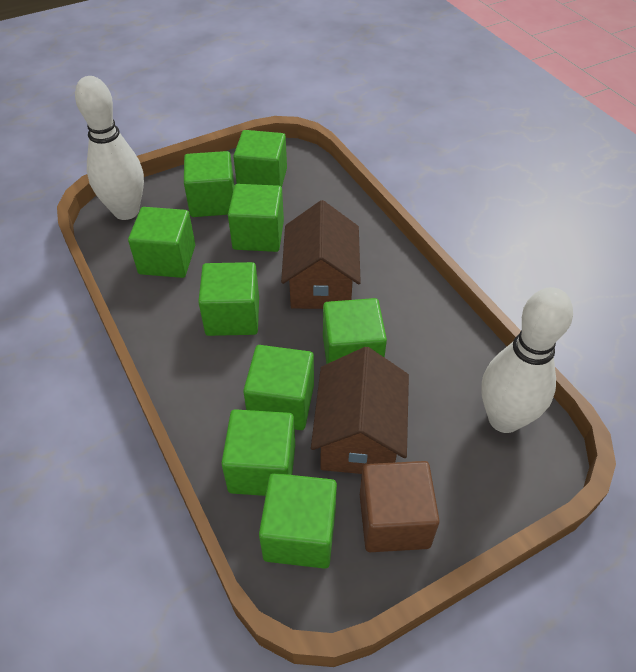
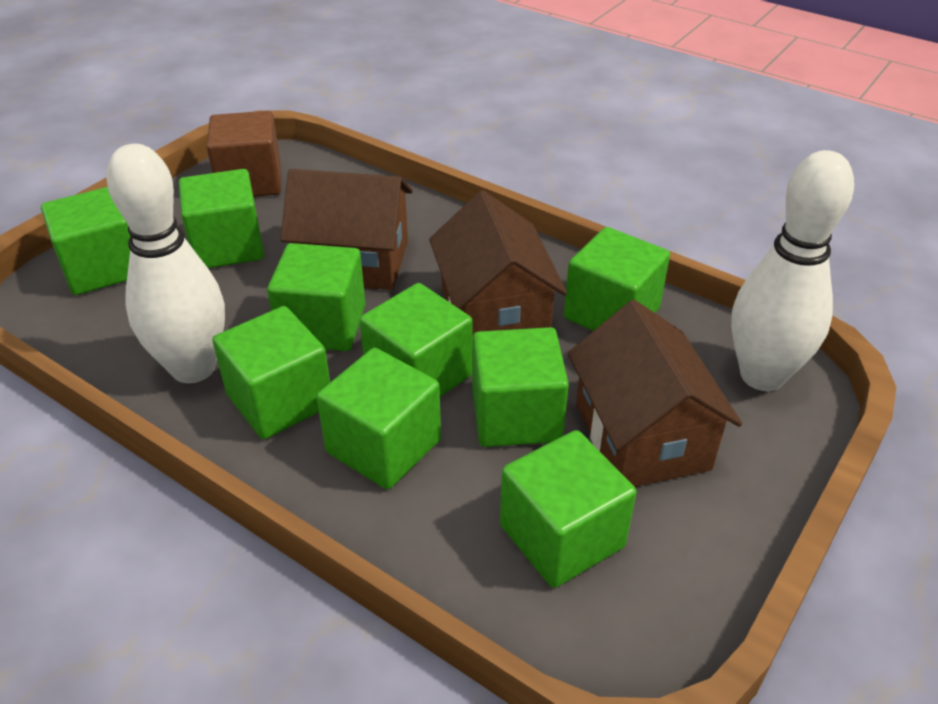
brown house: 2 -> 3

